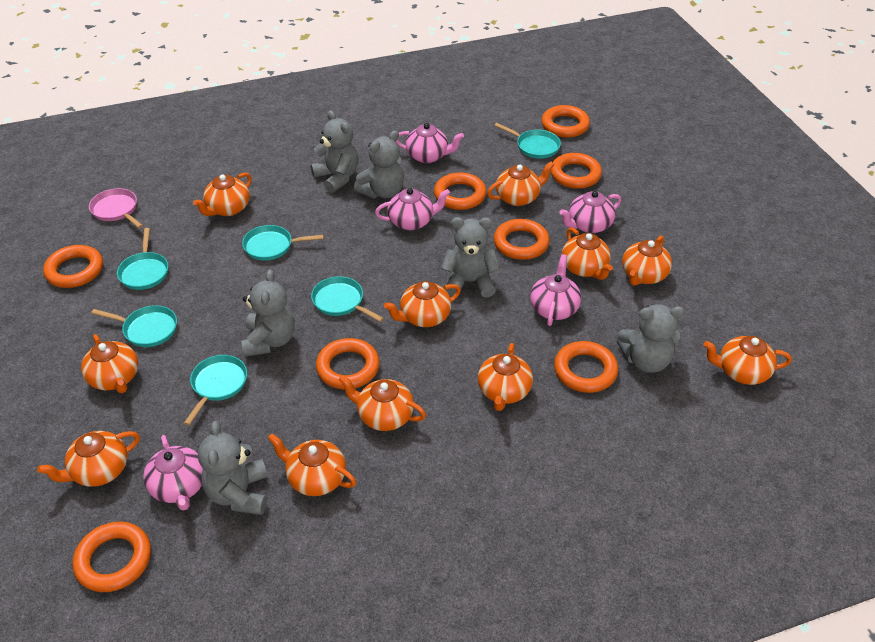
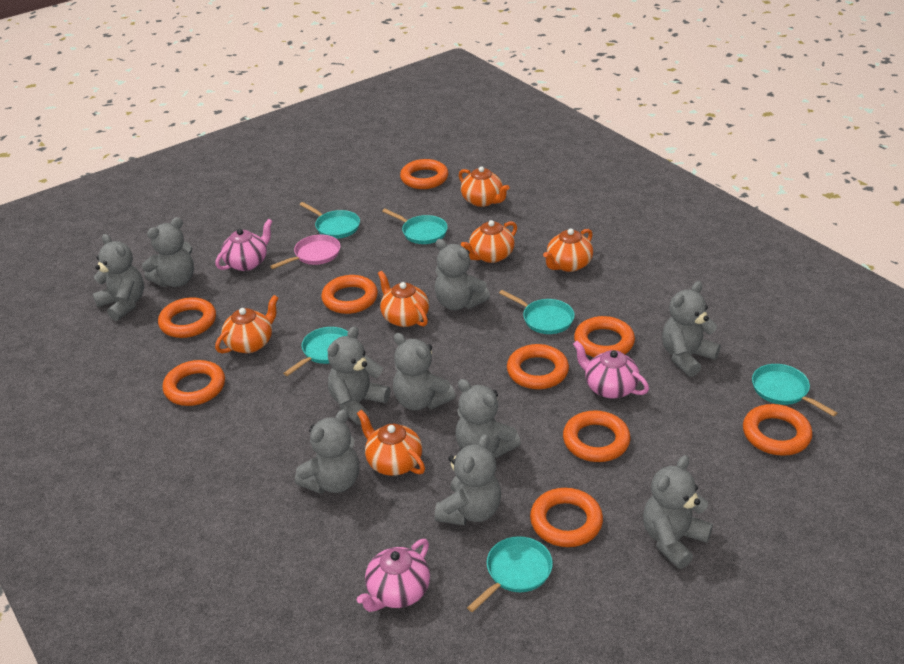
grey teddy bear: 6 -> 10
orange ring: 8 -> 9
orange teapot: 11 -> 6
pink teapot: 5 -> 3

